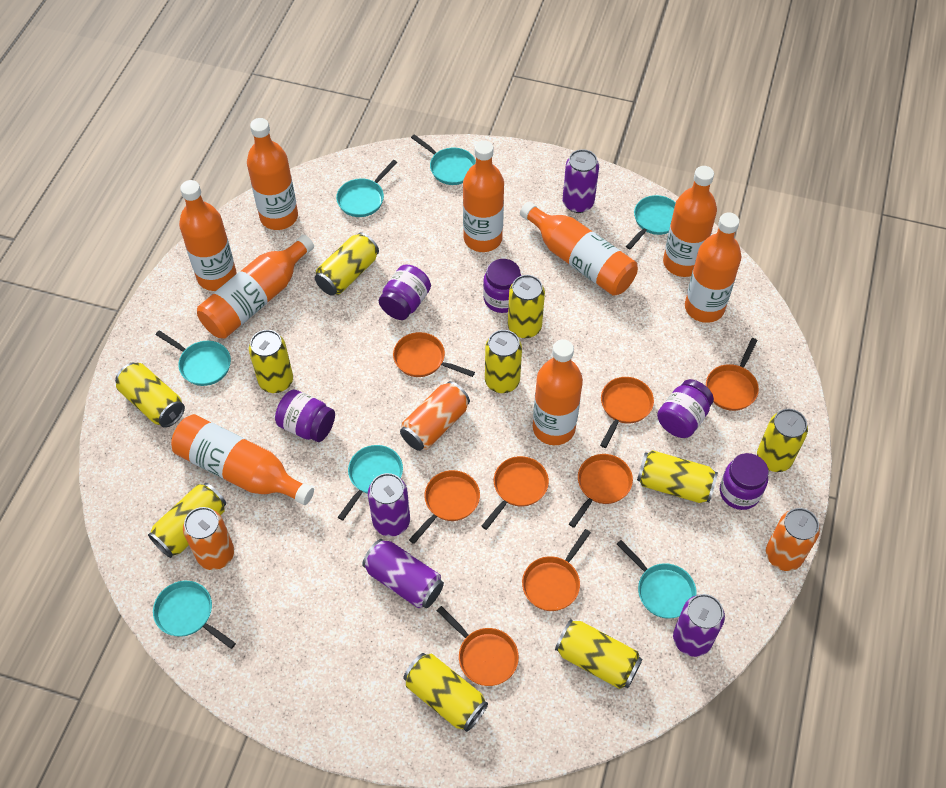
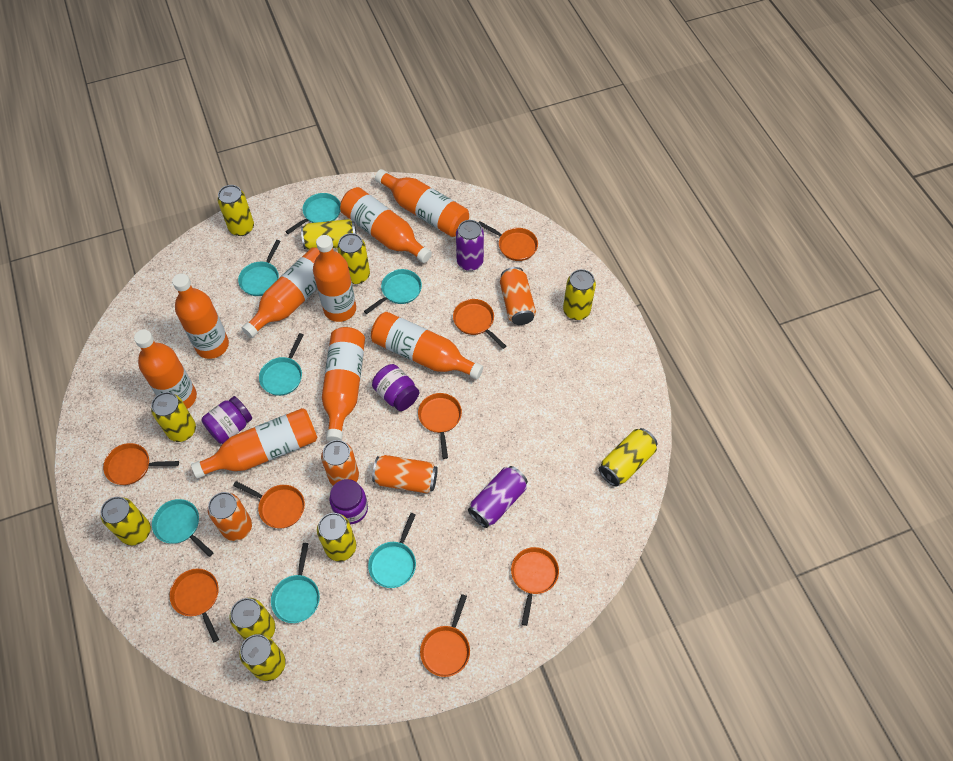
orange can: 3 -> 4
purple can: 4 -> 2
purple jar: 5 -> 3

